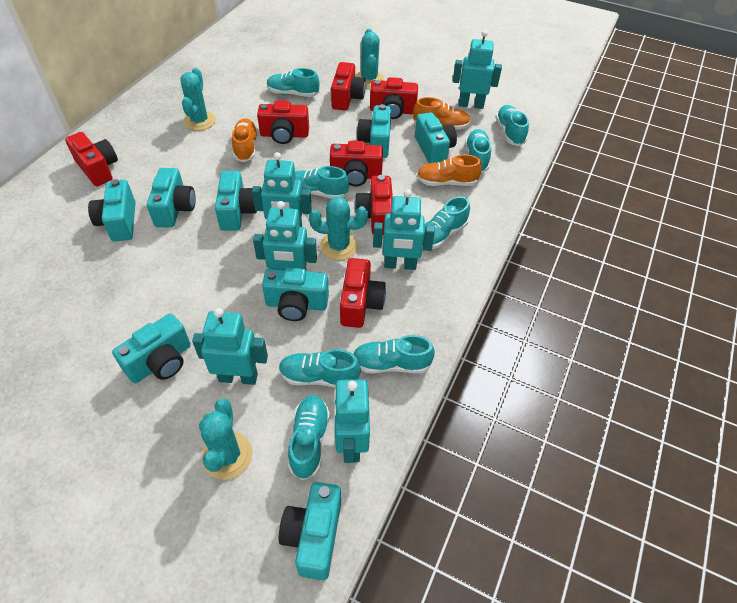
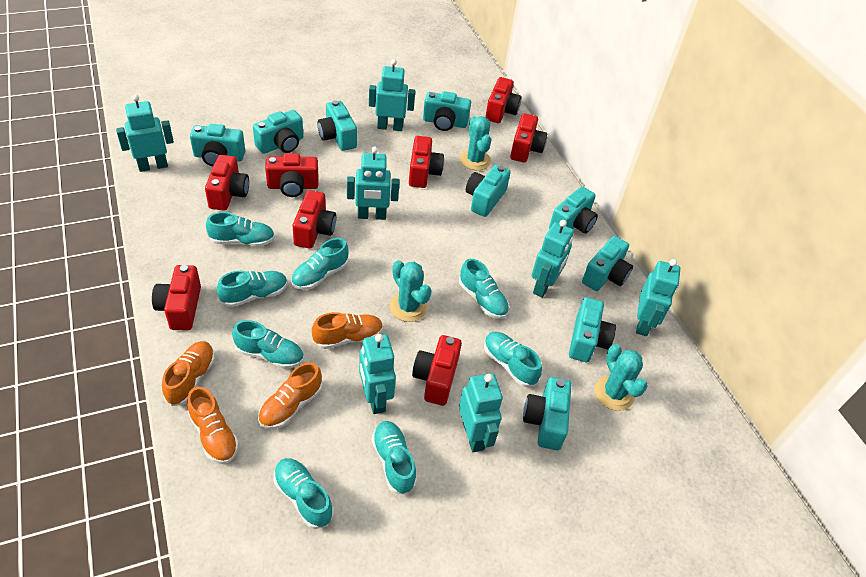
orange shoe: 3 -> 4
red camera: 7 -> 8
turquoise cactus: 4 -> 3
turquoise camera: 8 -> 9
turquoise robot: 6 -> 7

